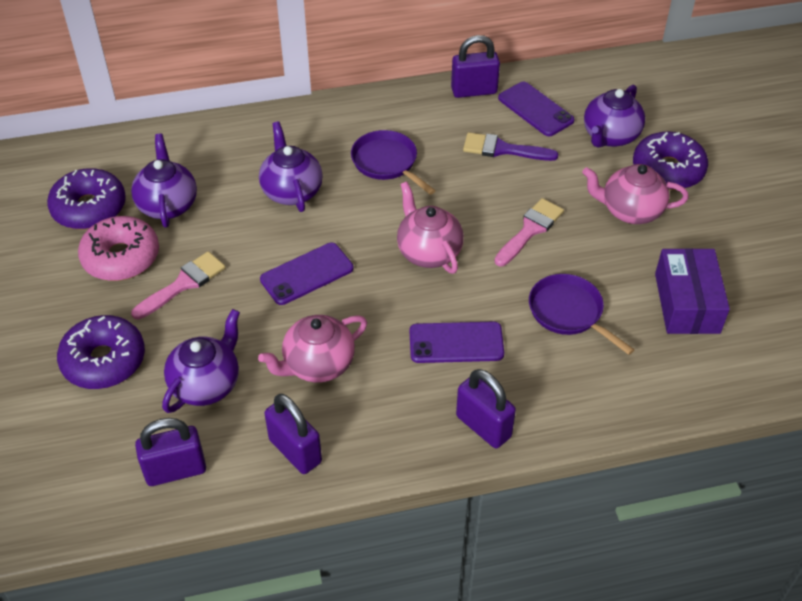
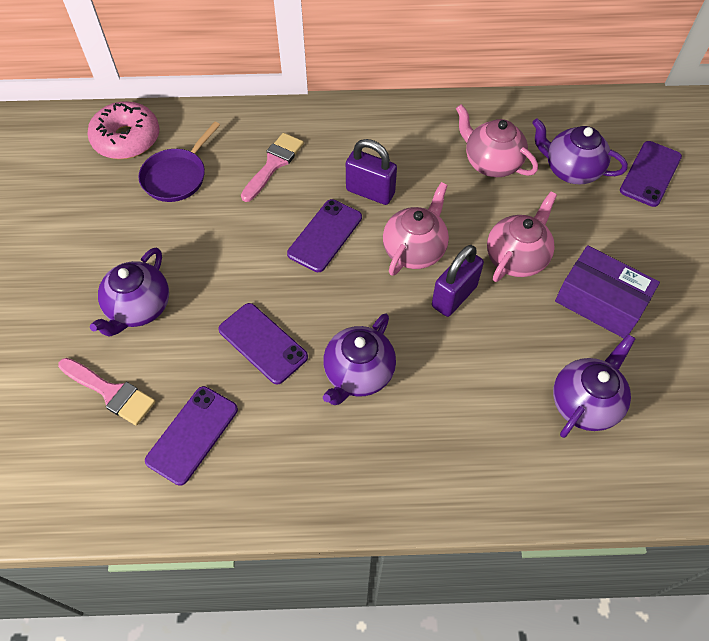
purple brush: 1 -> 0
purple donut: 3 -> 0
purple padlock: 4 -> 2
purple pan: 2 -> 1
purple phone: 3 -> 4

